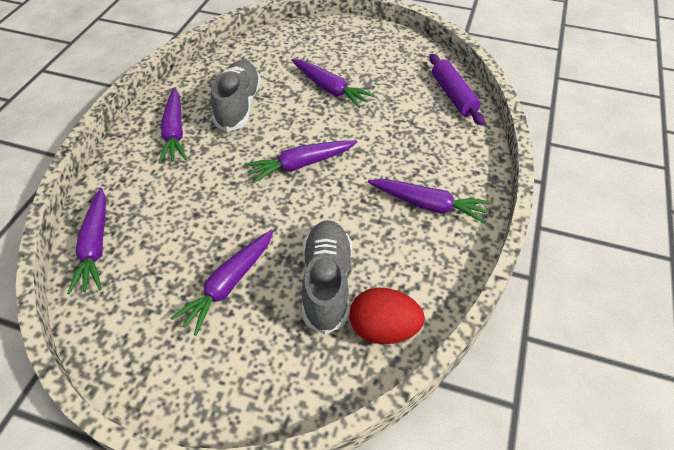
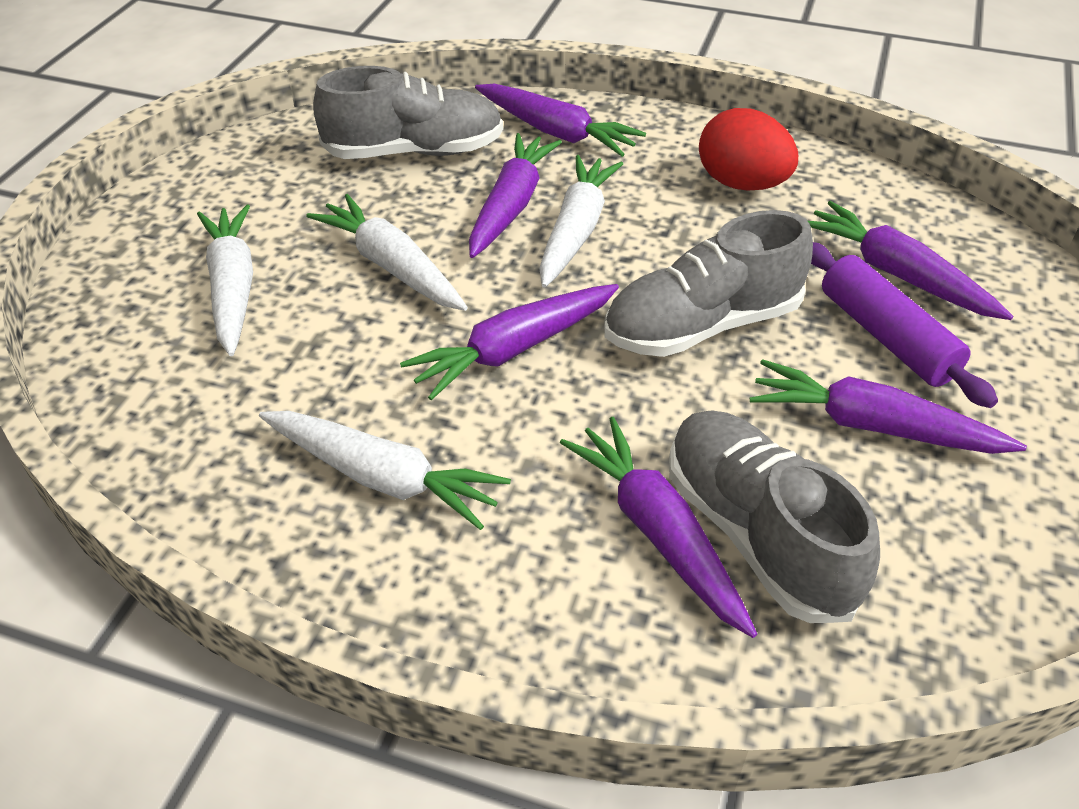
grey shoe: 2 -> 3
white carrot: 0 -> 4

